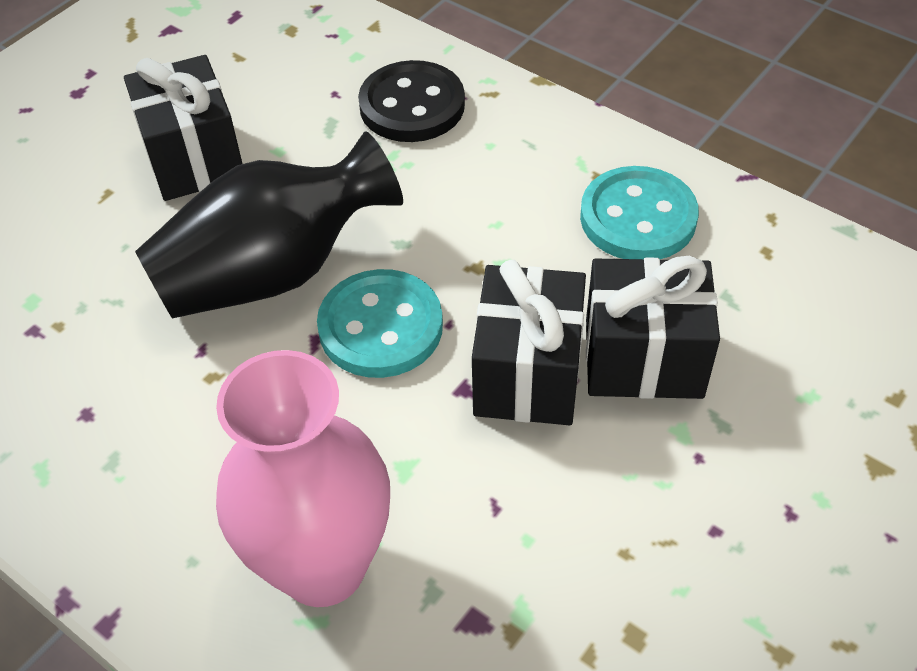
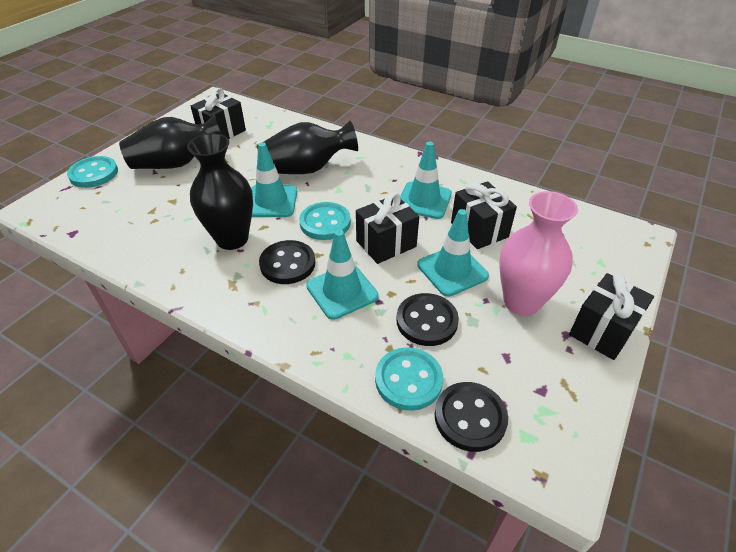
black button: 1 -> 3
black gift: 3 -> 4
black vase: 1 -> 3
turquoise button: 2 -> 3
turquoise traffic cone: 0 -> 4

